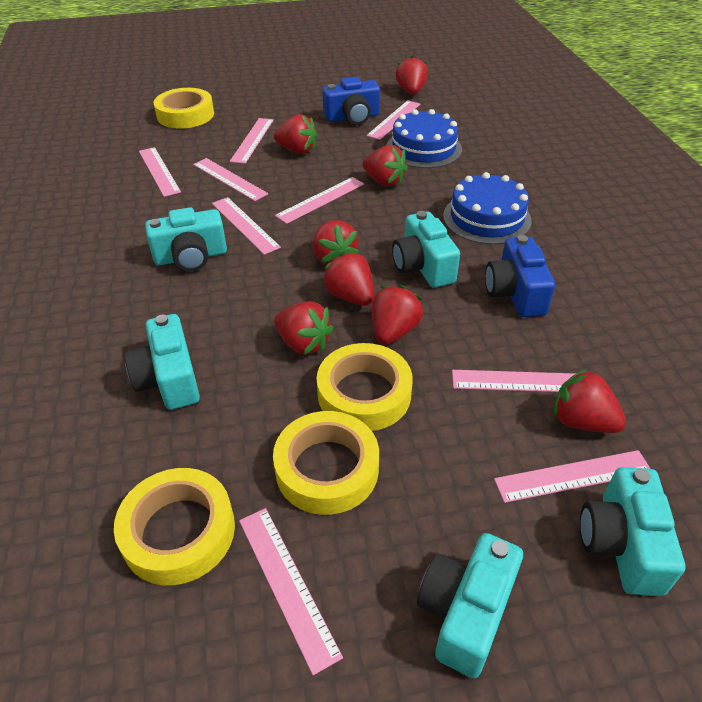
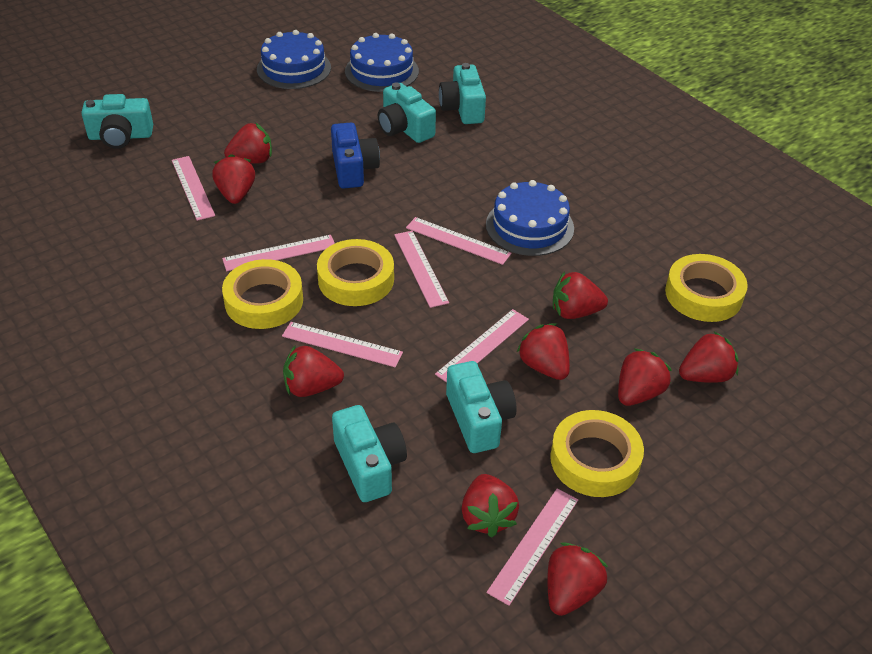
blue cake: 2 -> 3
blue camera: 2 -> 1
pink ruler: 9 -> 7
red strawberry: 8 -> 9

